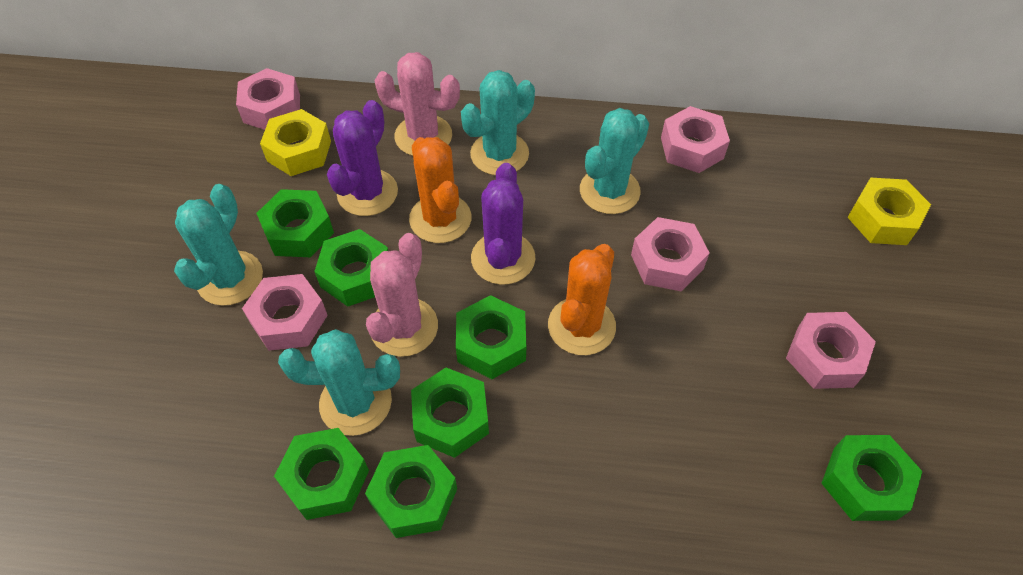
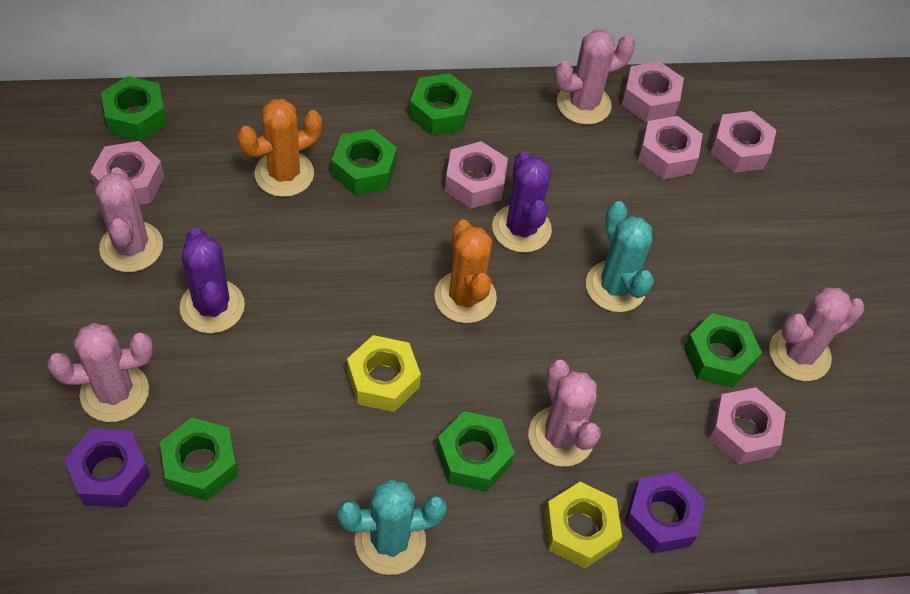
green nut: 7 -> 6
pink cactus: 2 -> 5
pink nut: 5 -> 6
purple nut: 0 -> 2
turquoise cactus: 4 -> 2

